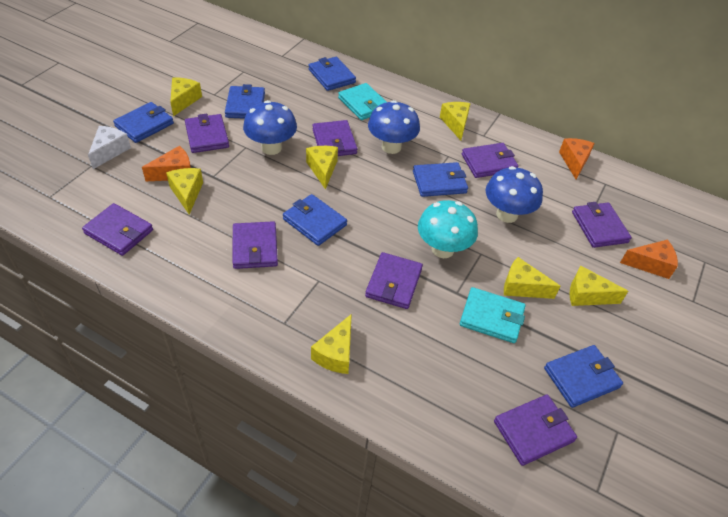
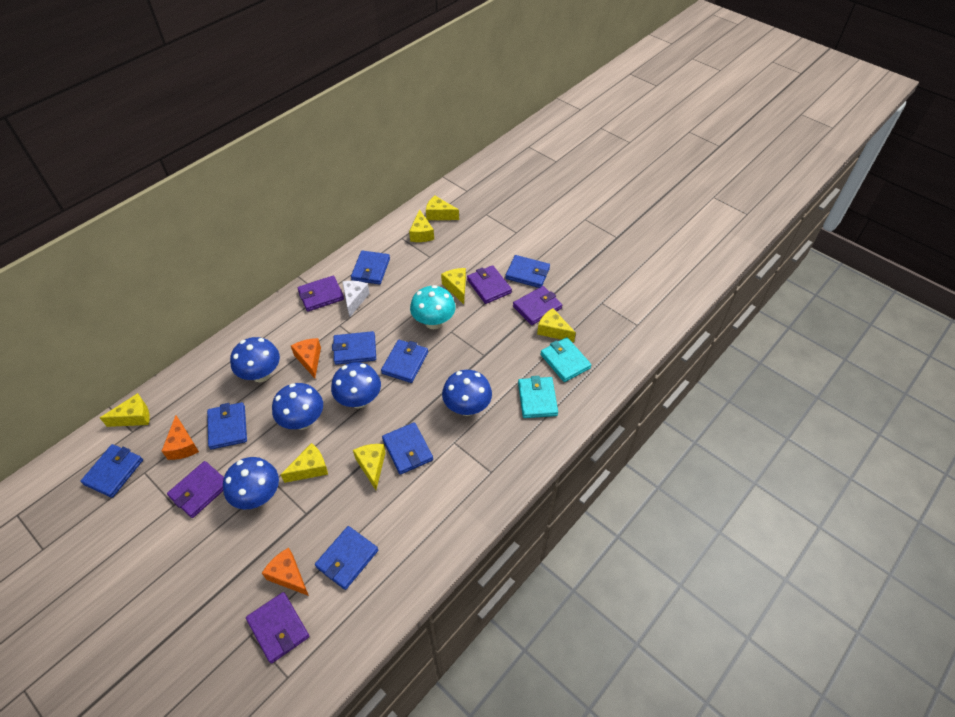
blue mushroom: 3 -> 5
blue wallet: 6 -> 8
purple wallet: 8 -> 5

